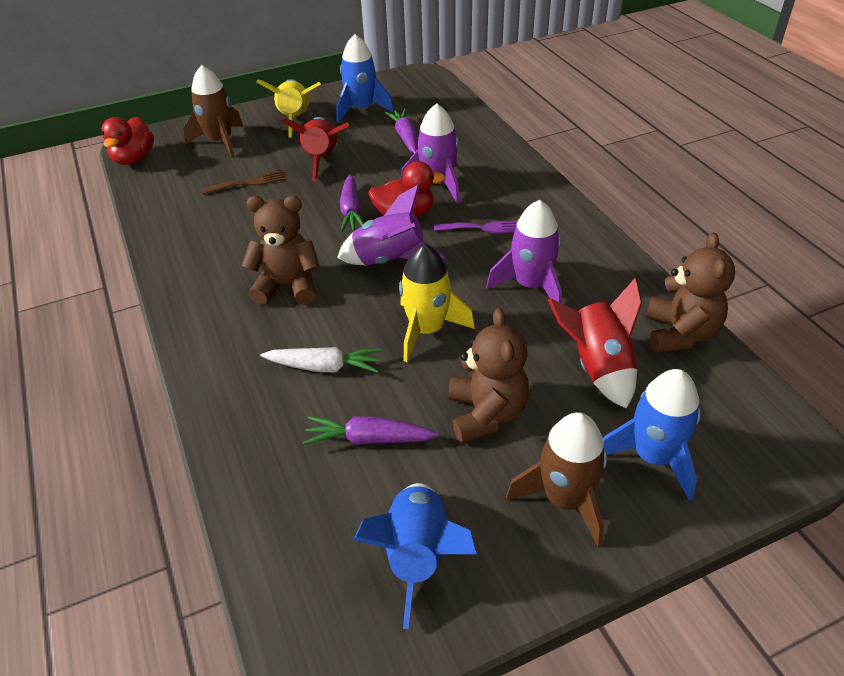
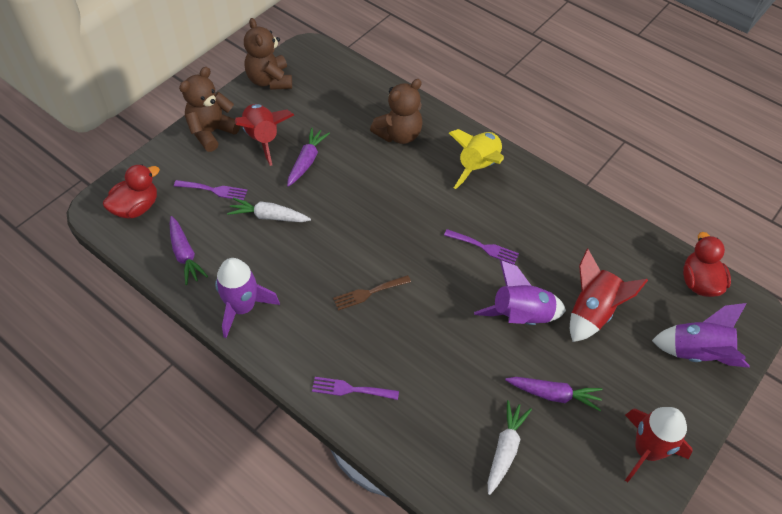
blue rocket: 3 -> 0
brown rocket: 2 -> 0
purple fork: 1 -> 3
red rocket: 2 -> 3
white carrot: 1 -> 2
yellow rocket: 2 -> 1

